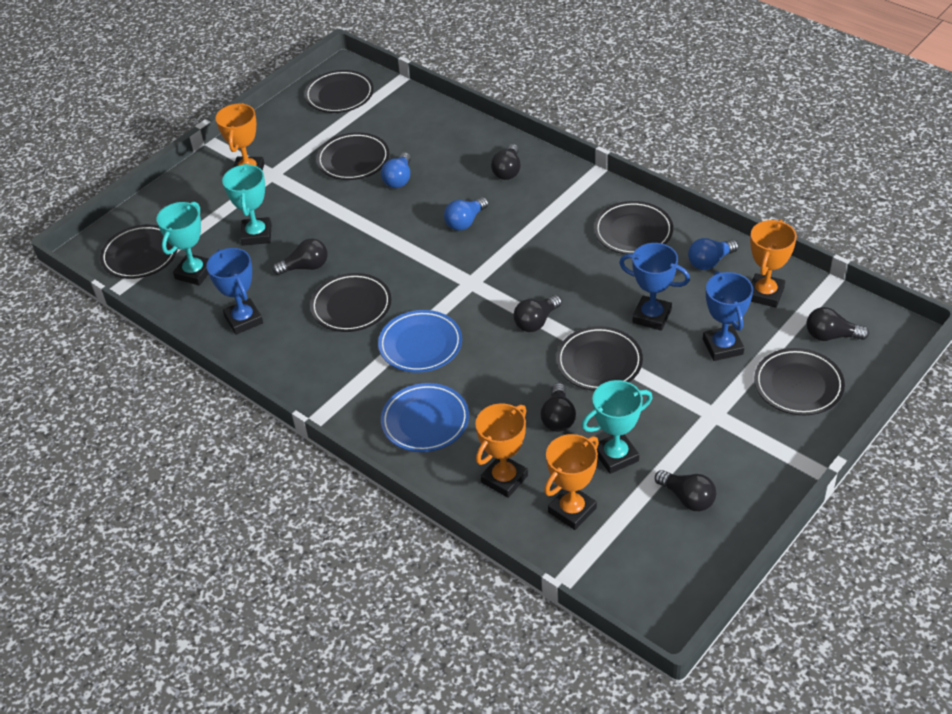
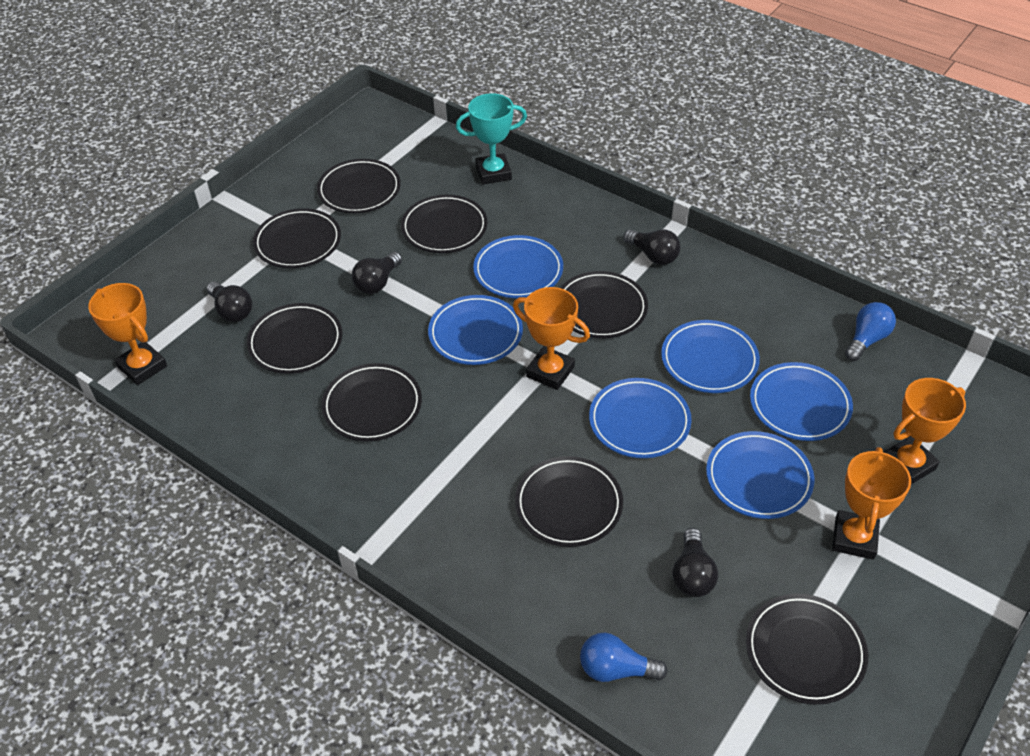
black light bulb: 6 -> 4
black plate: 7 -> 8
blue light bulb: 3 -> 2
blue plate: 2 -> 6
blue trophy: 3 -> 0
turquoise trophy: 3 -> 1

